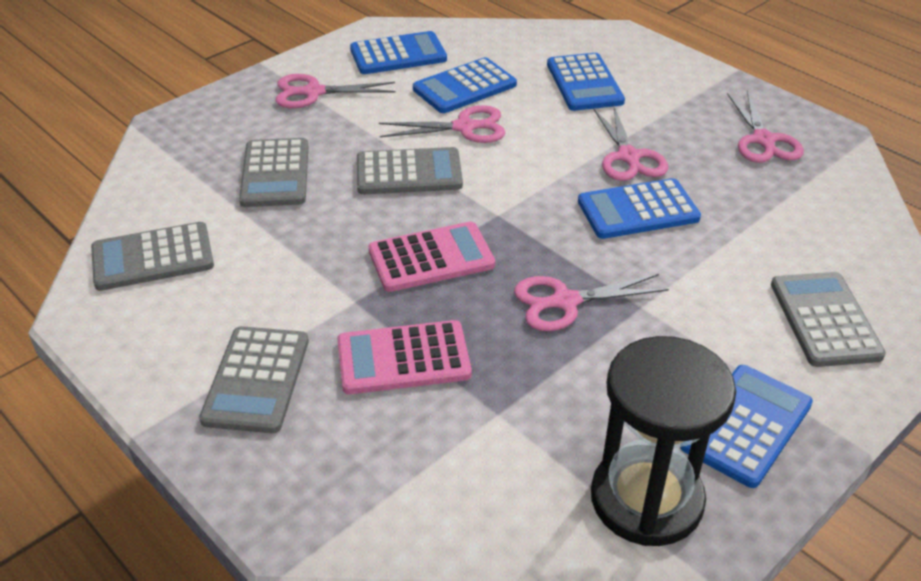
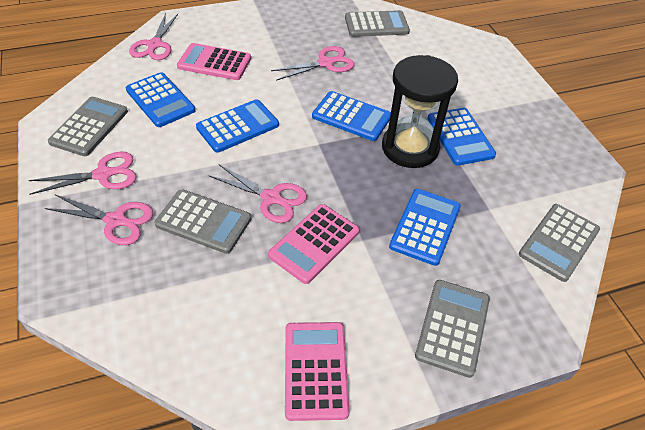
pink calculator: 2 -> 3

